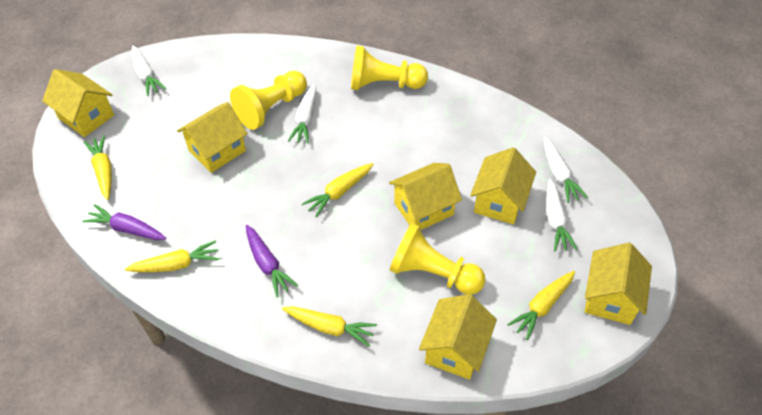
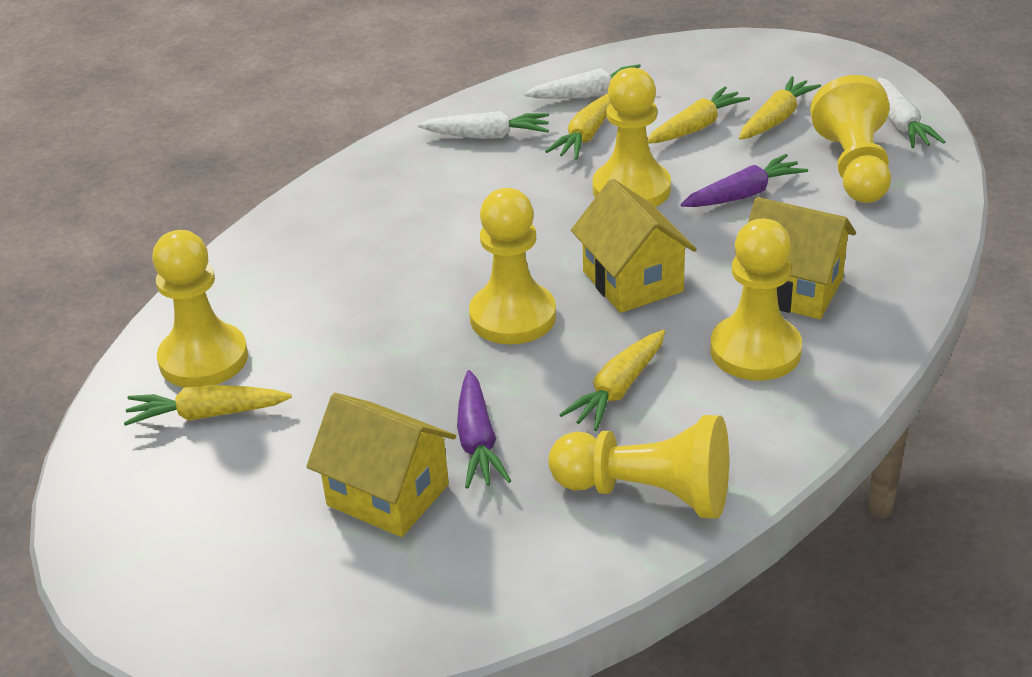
white carrot: 4 -> 3
yellow house: 6 -> 3
yellow pawn: 3 -> 6

